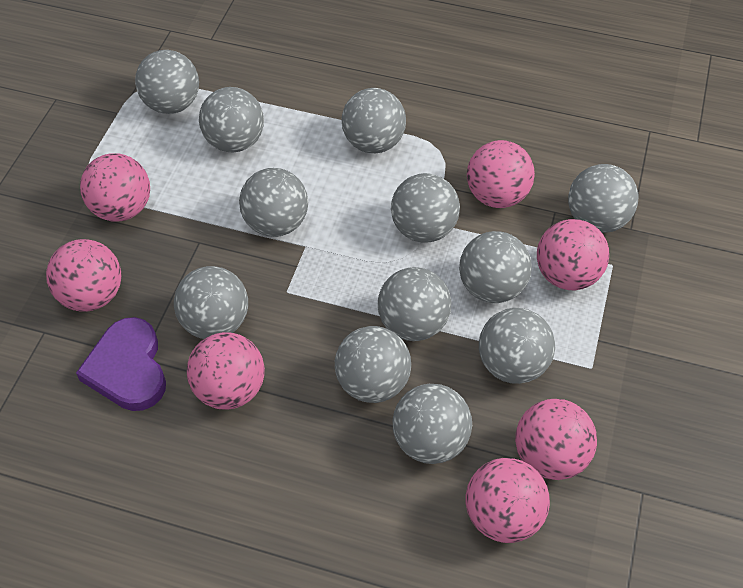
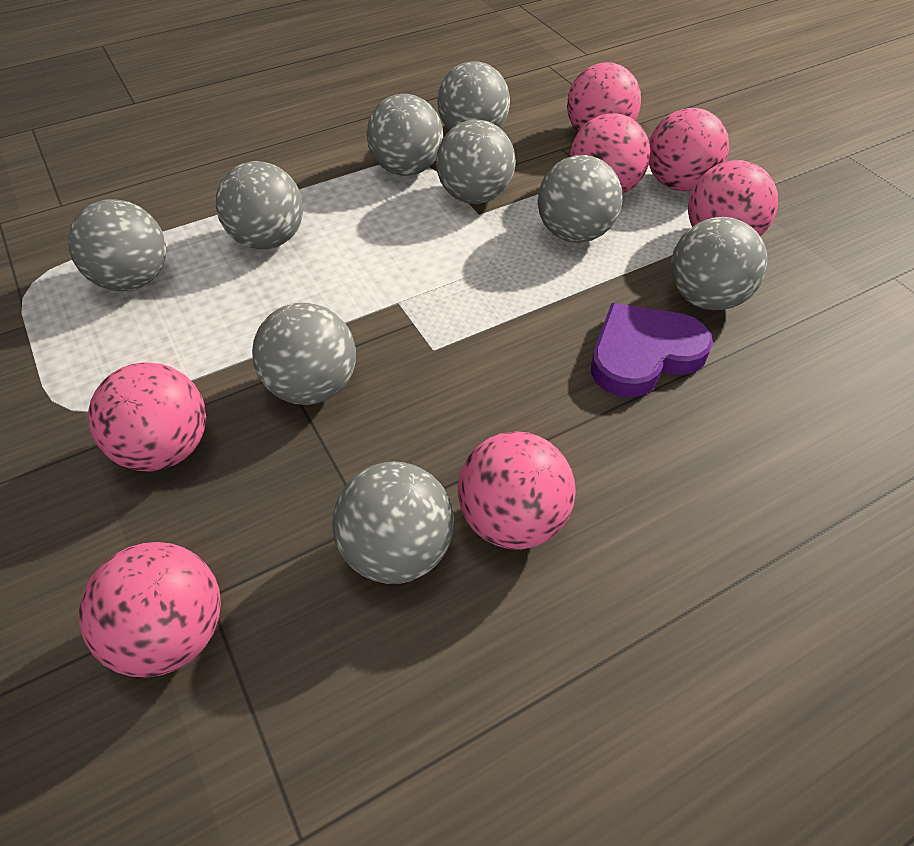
grey ball: 12 -> 9

